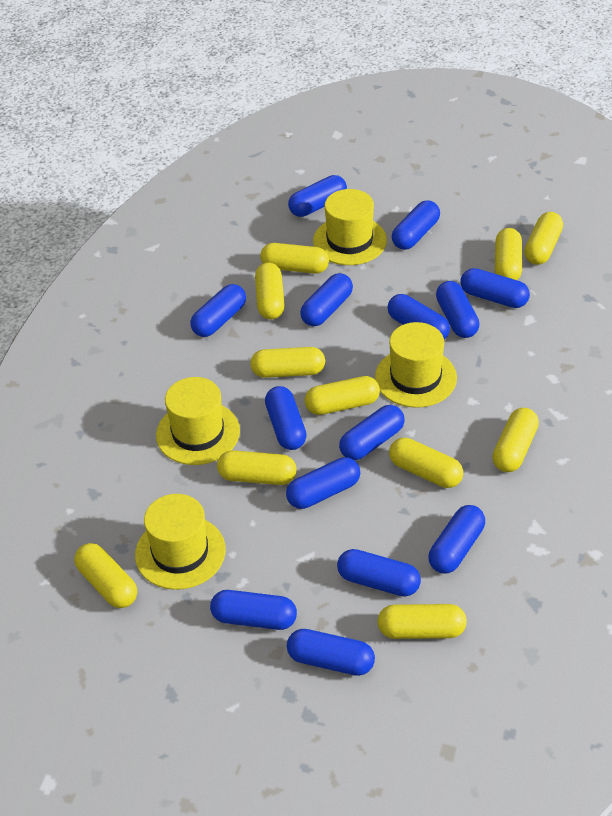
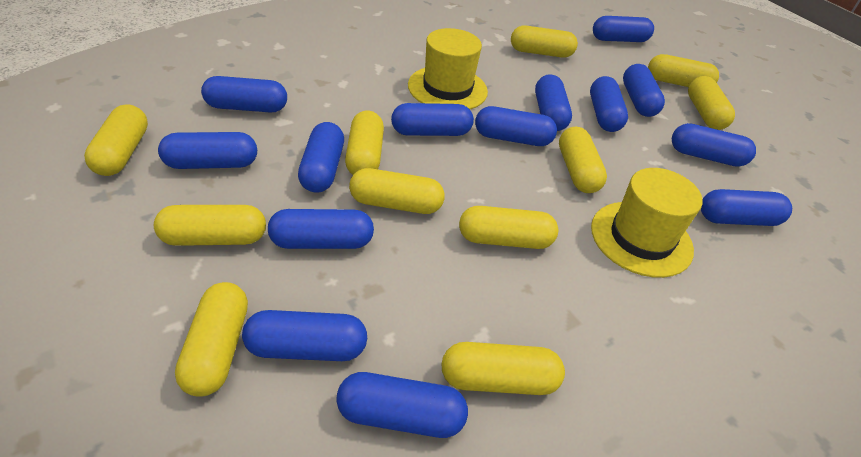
yellow hat: 4 -> 2

